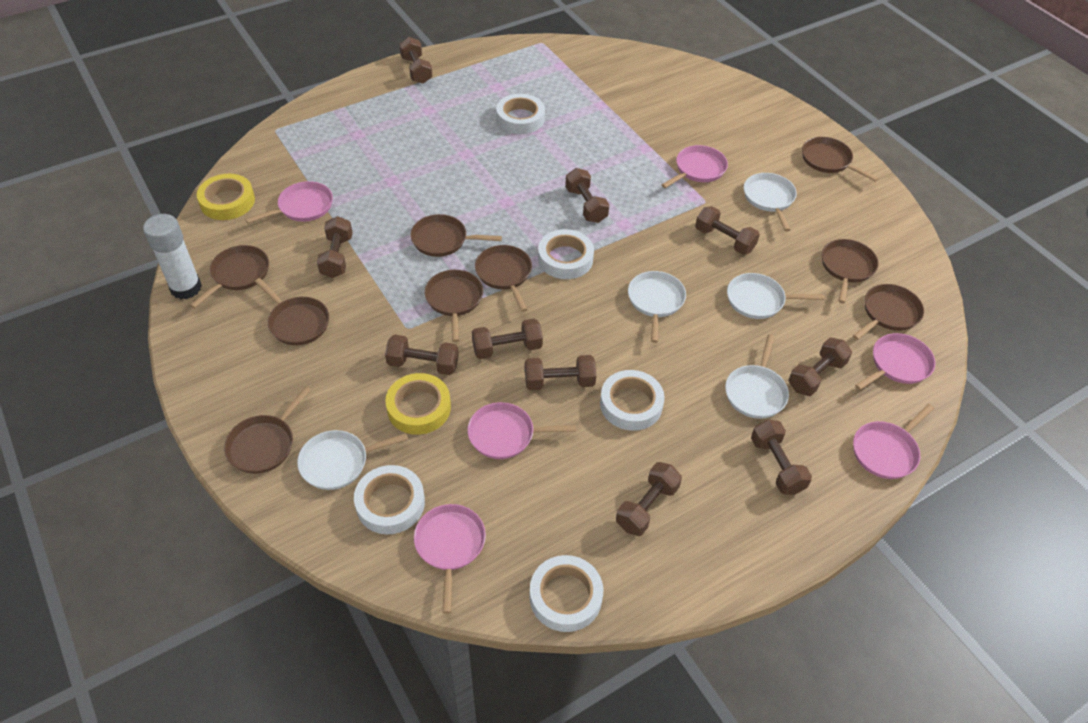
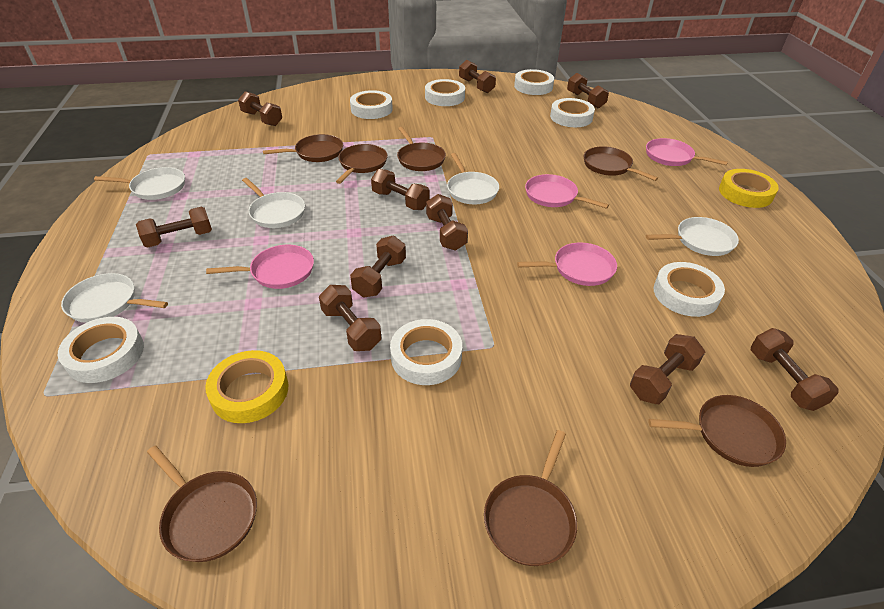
brown pan: 9 -> 7
pink pan: 6 -> 4
white glue stick: 1 -> 0
white tape: 5 -> 7

